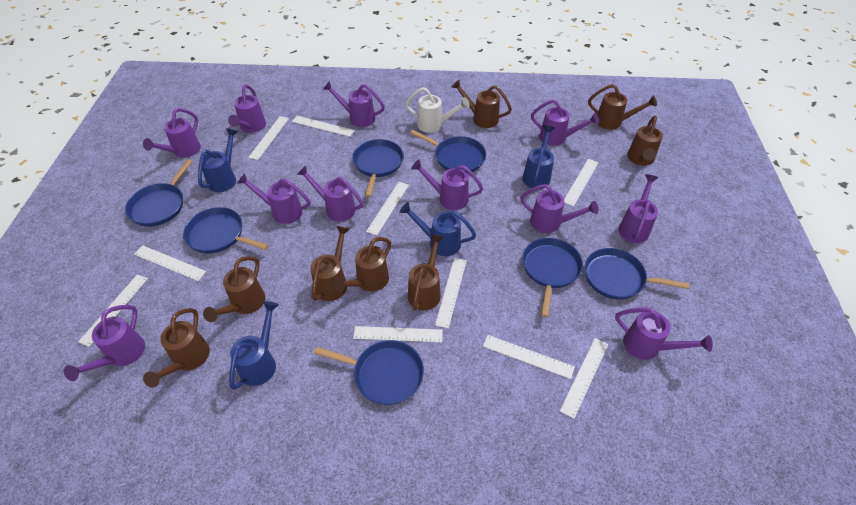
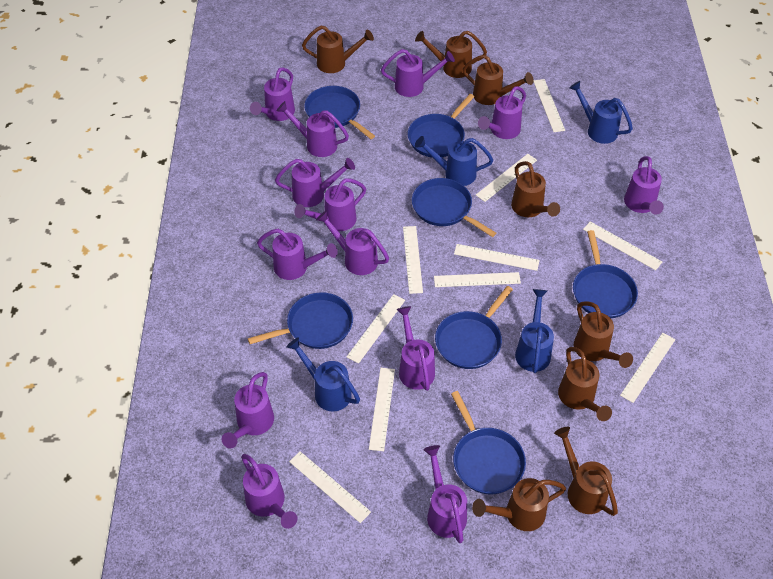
purple watering can: 11 -> 13
white watering can: 1 -> 0

